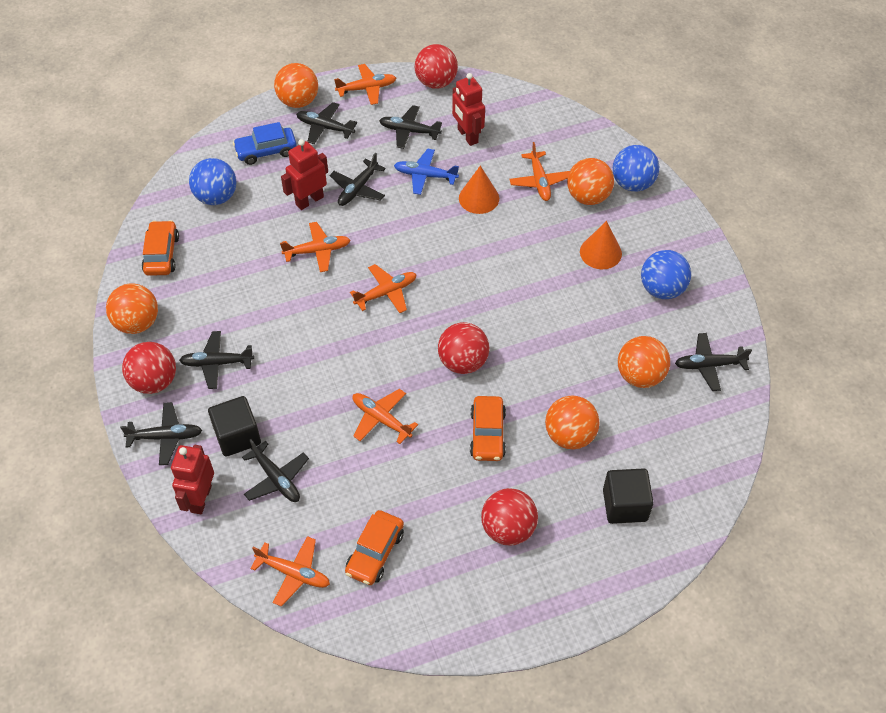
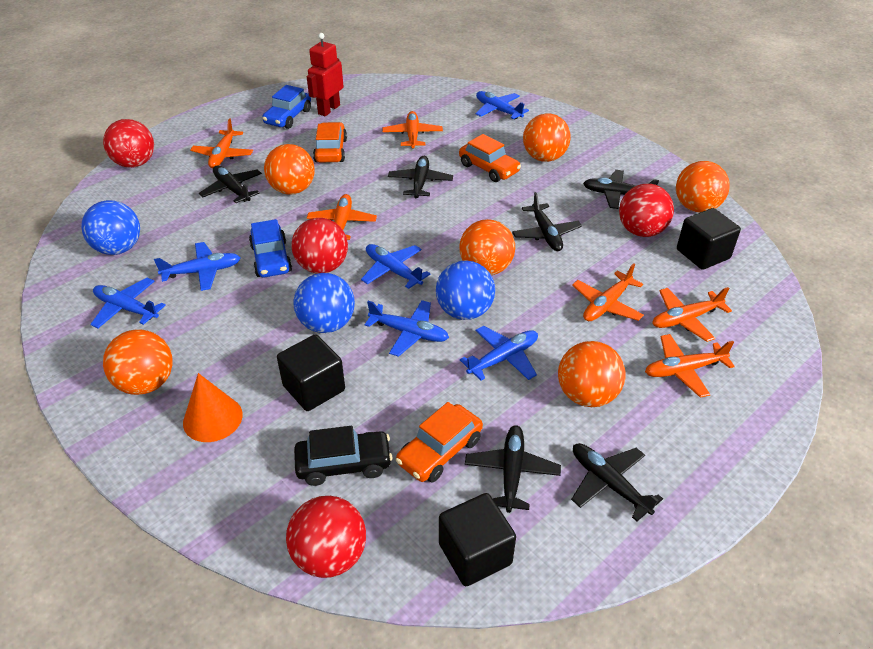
black car: 0 -> 1
black cube: 2 -> 3
black plane: 7 -> 6
blue car: 1 -> 2
blue plane: 1 -> 6
orange ball: 5 -> 6
orange cone: 2 -> 1
red robot: 3 -> 1

